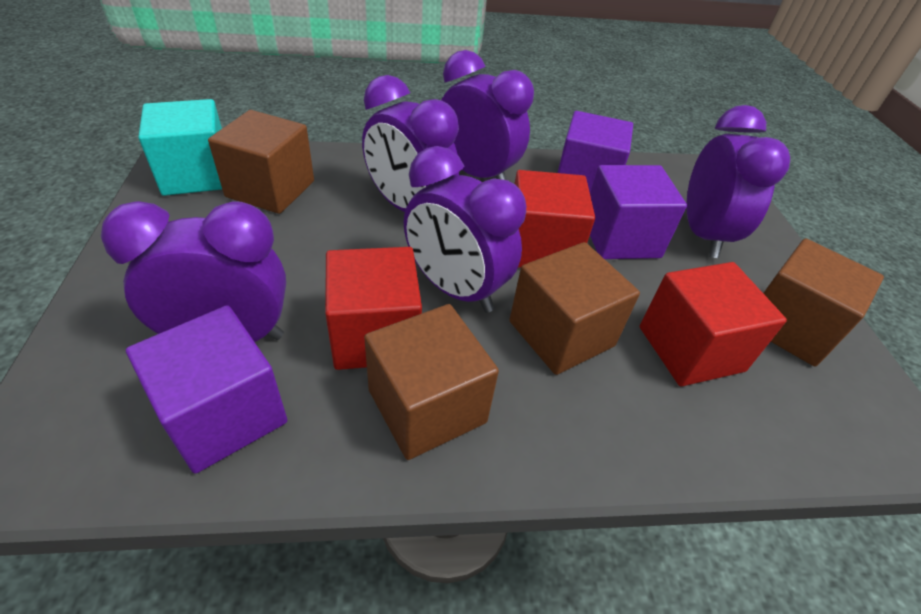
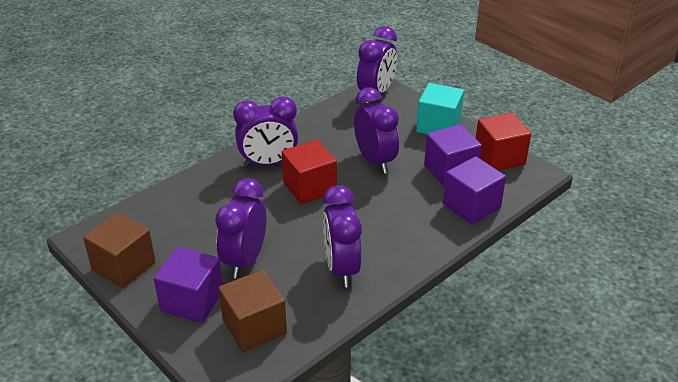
brown cube: 4 -> 2
red cube: 3 -> 2

